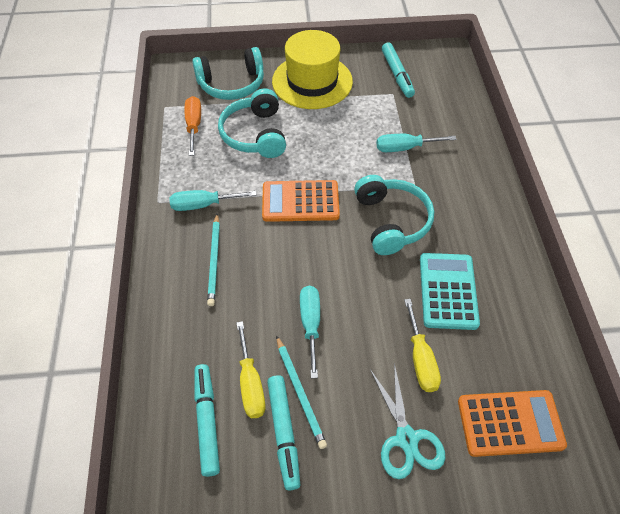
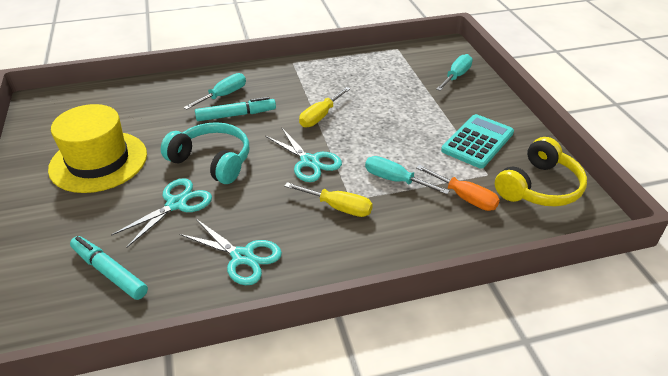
orange calculator: 2 -> 0
turquoise headphones: 3 -> 1
turquoise marker: 3 -> 2
turquoise pencil: 2 -> 0
turquoise scissors: 1 -> 3
yellow headphones: 0 -> 1

